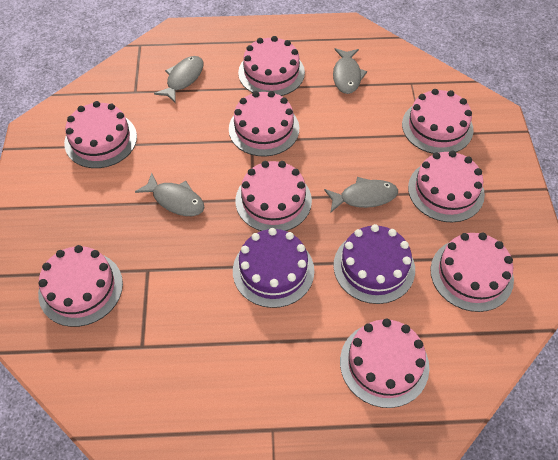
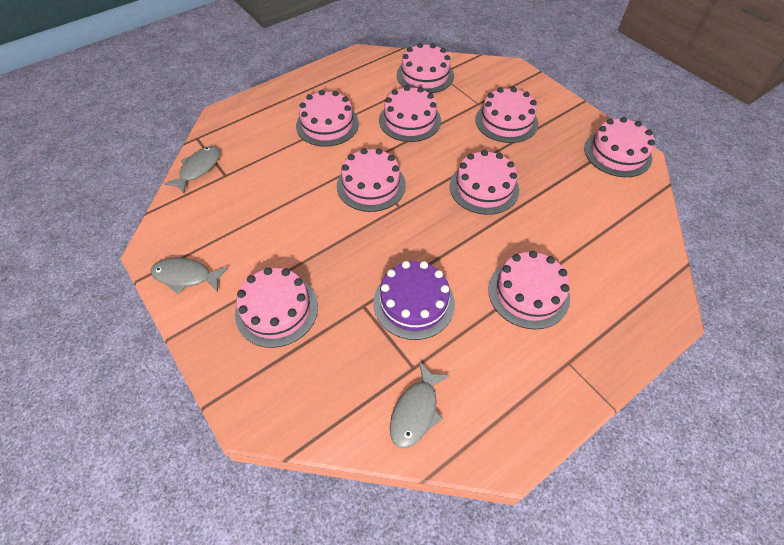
grey fish: 4 -> 3
purple cake: 2 -> 1

